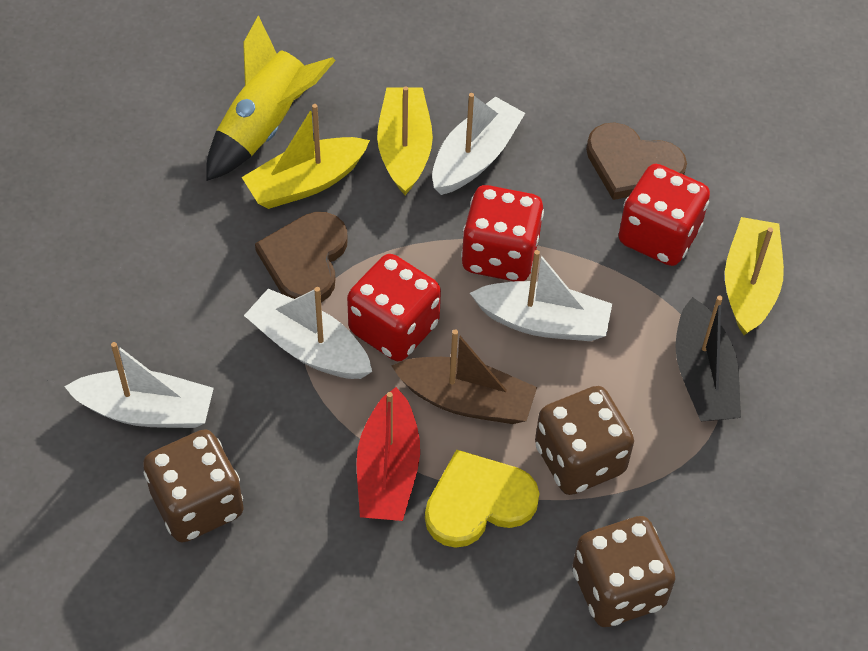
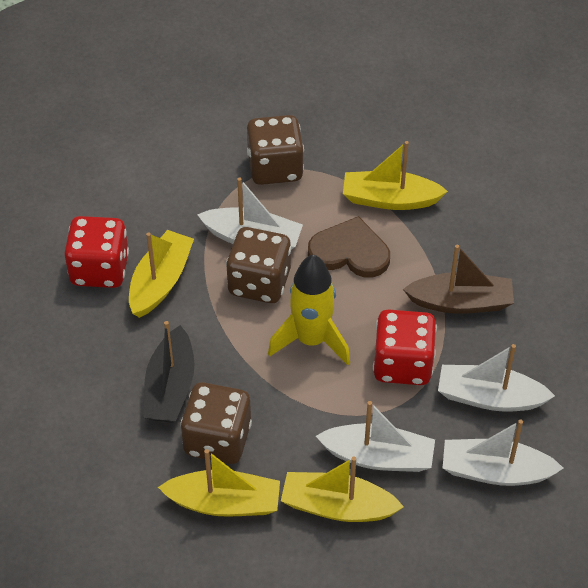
brown heart: 2 -> 1
red boat: 1 -> 0
red dice: 3 -> 2
yellow boat: 3 -> 4
yellow heart: 1 -> 0

